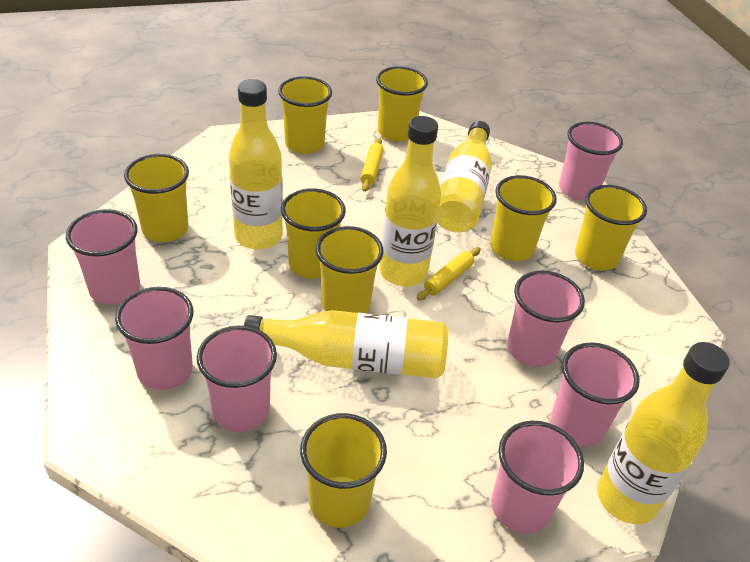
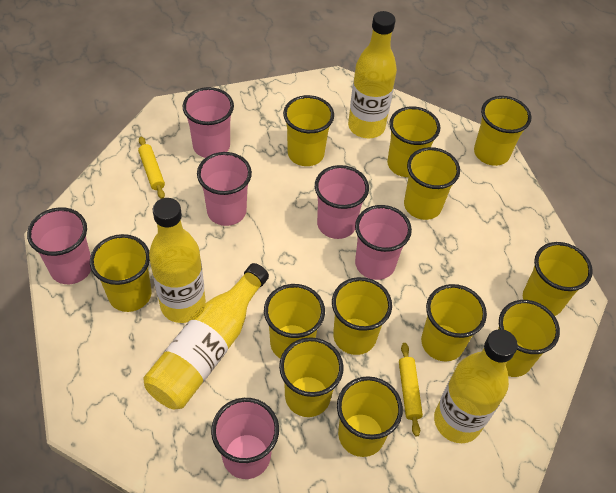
pink cup: 7 -> 6
yellow bottle: 5 -> 4
yellow cup: 8 -> 12

